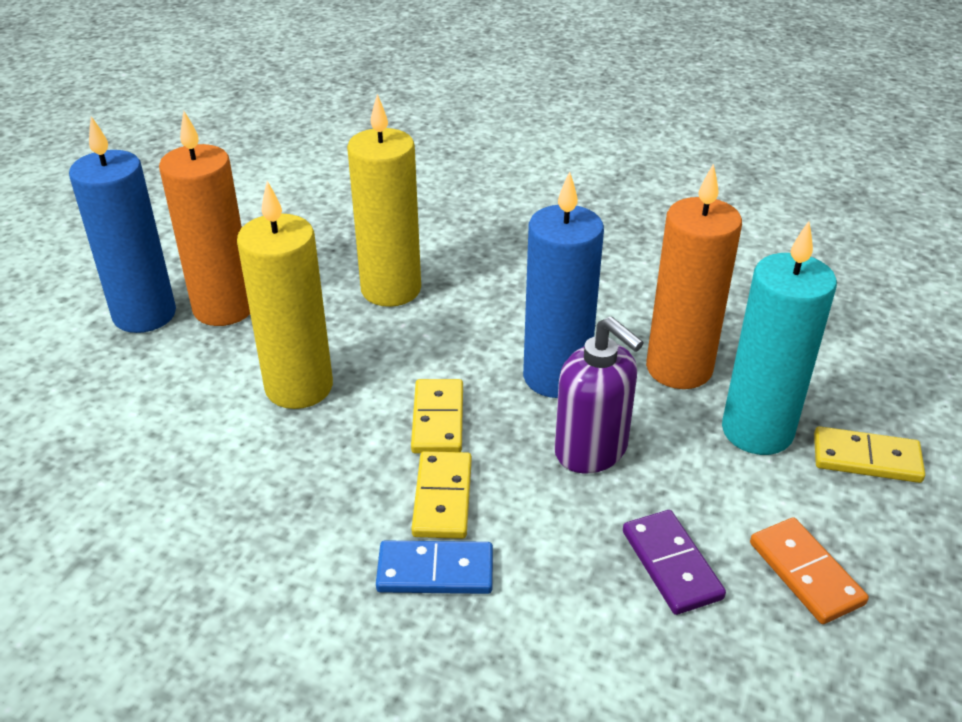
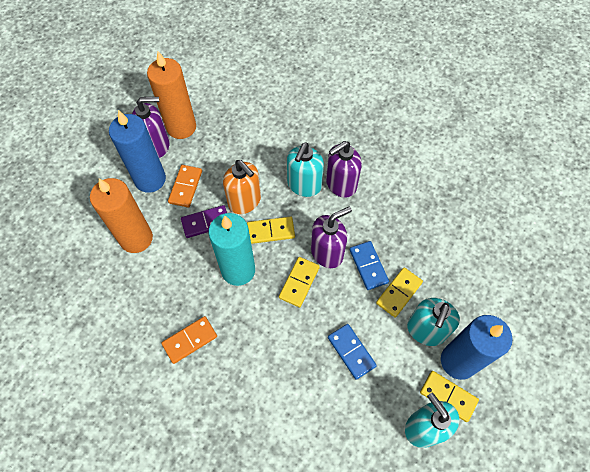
blue domino: 1 -> 2
orange domino: 1 -> 2
orange soap dispenser: 0 -> 1
purple soap dispenser: 1 -> 3
turquoise soap dispenser: 0 -> 3
yellow candle: 2 -> 0
yellow domino: 3 -> 4

